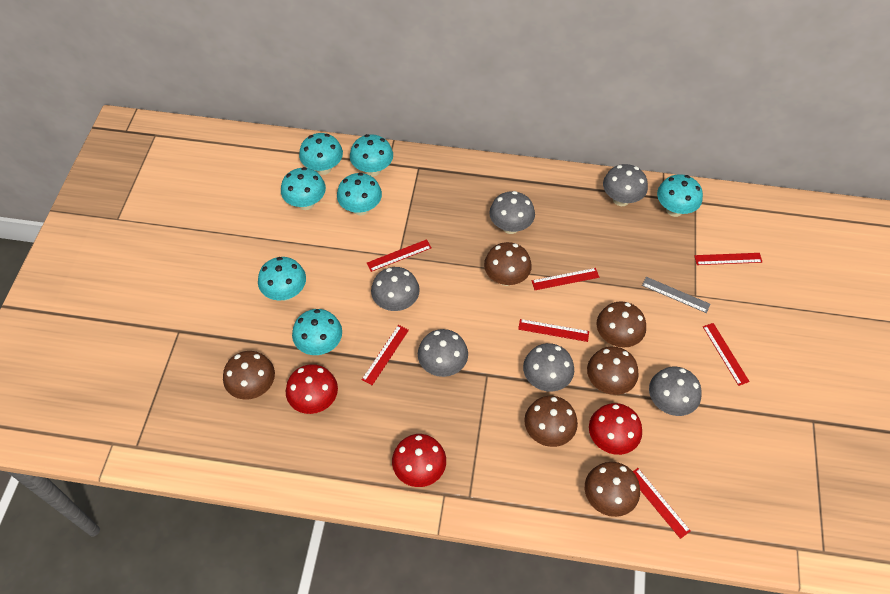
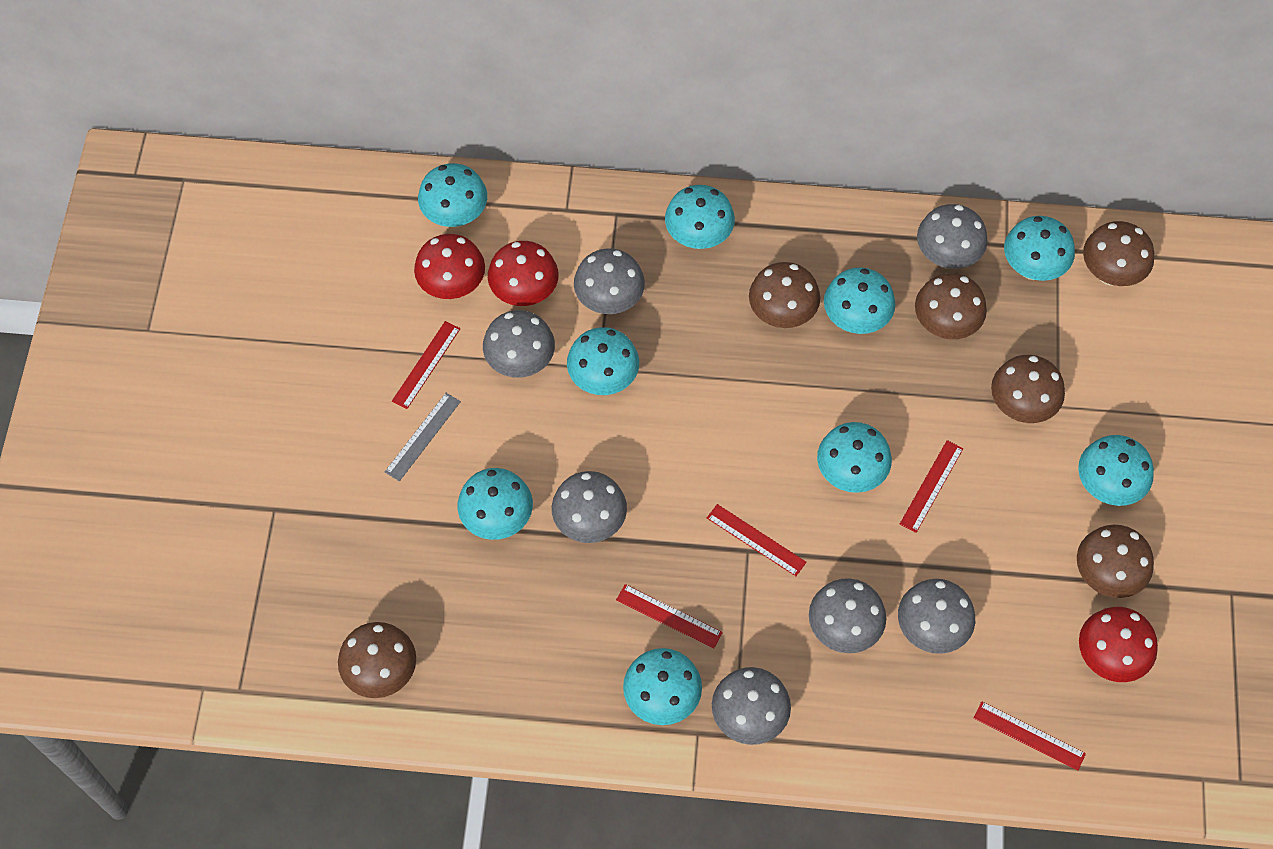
grey mushroom: 6 -> 7
red ruler: 7 -> 5
turquoise mushroom: 7 -> 9

